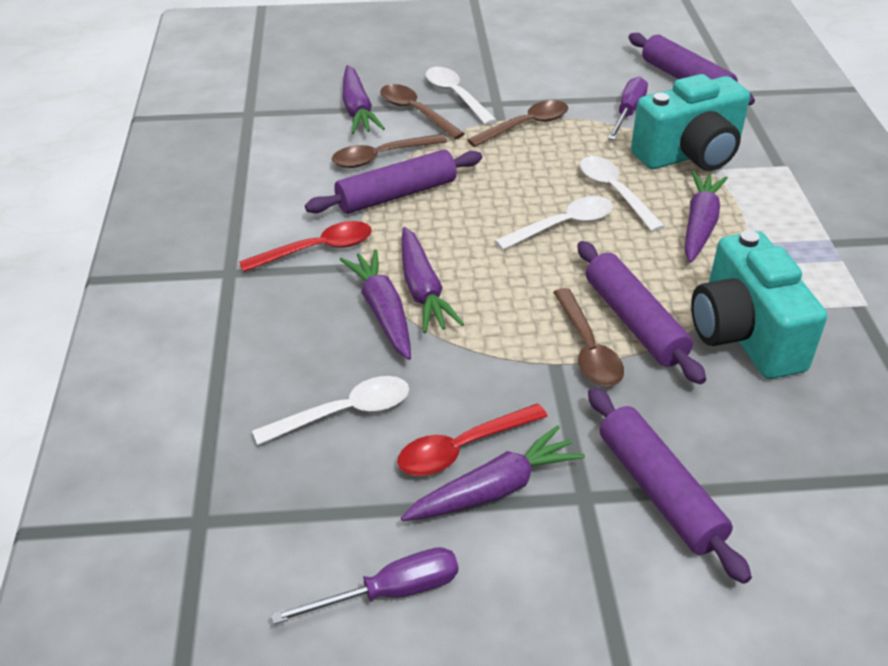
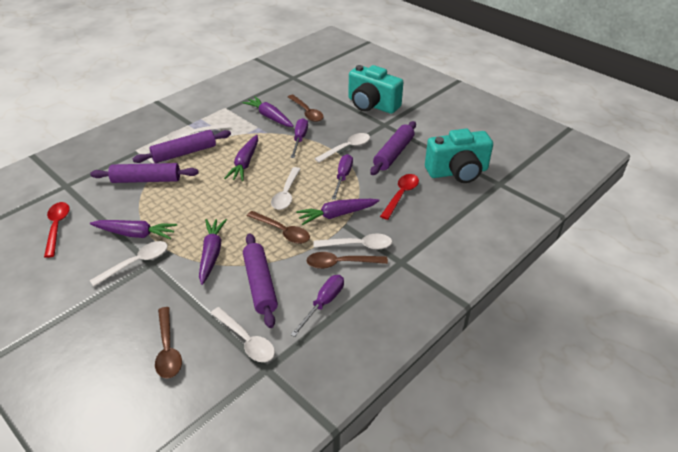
purple screwdriver: 2 -> 3
white spoon: 4 -> 6

